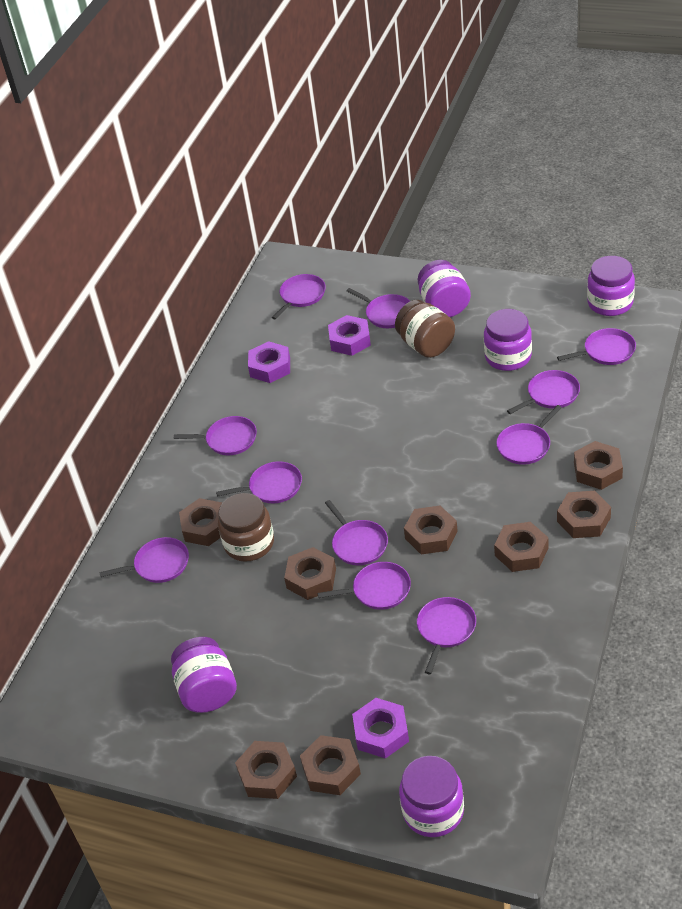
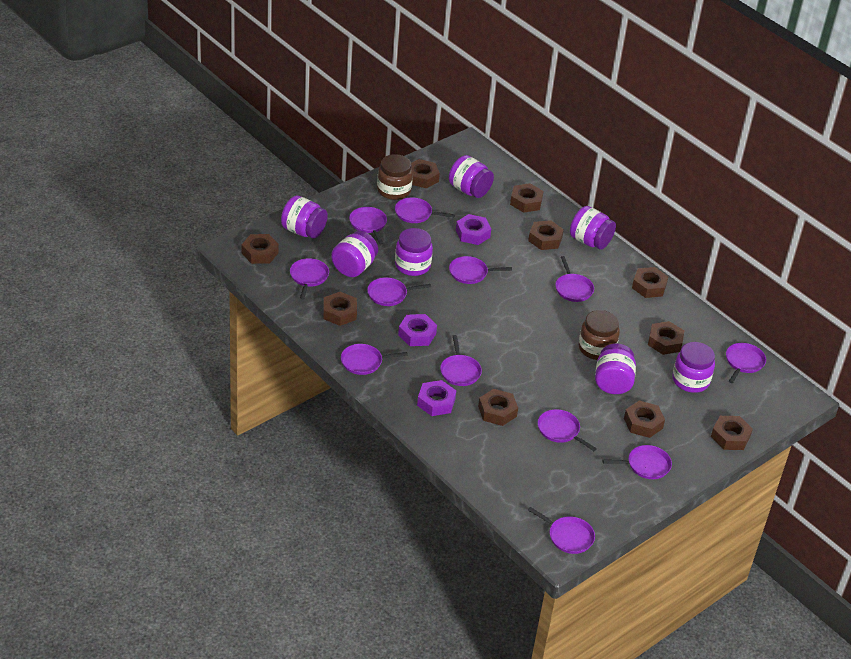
brown nut: 8 -> 10
purple jar: 5 -> 7
purple pan: 11 -> 12

